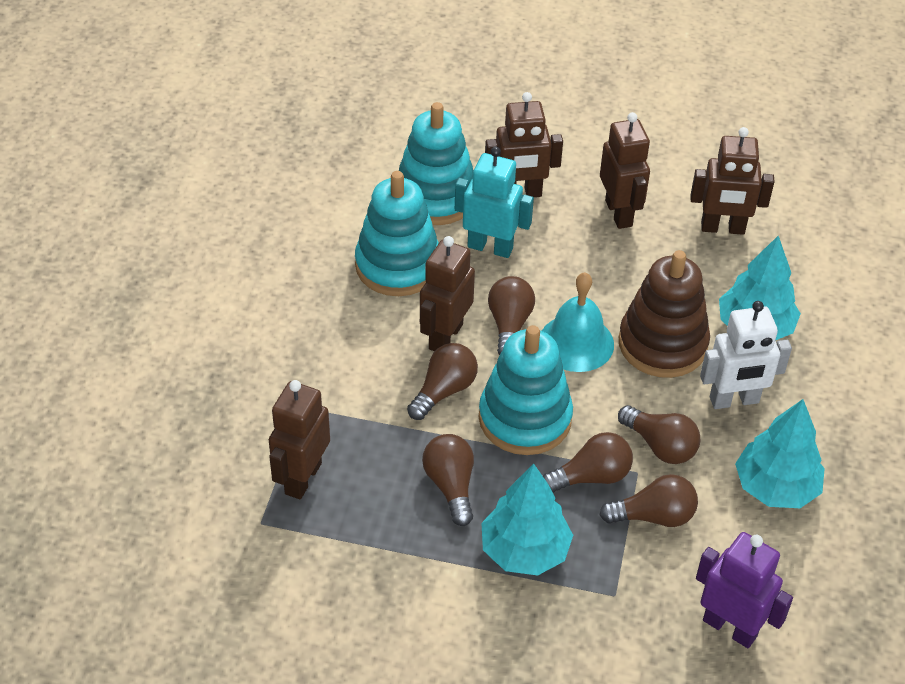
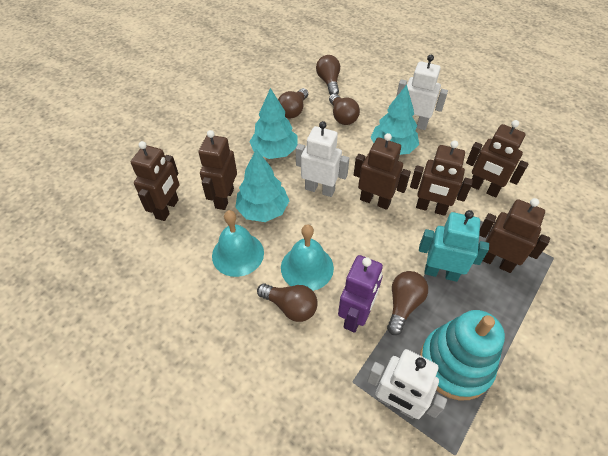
brown light bulb: 6 -> 5
brown robot: 5 -> 6
brown stacking toy: 1 -> 0
turquoise bell: 1 -> 2
turquoise stacking toy: 3 -> 1
white robot: 1 -> 3

